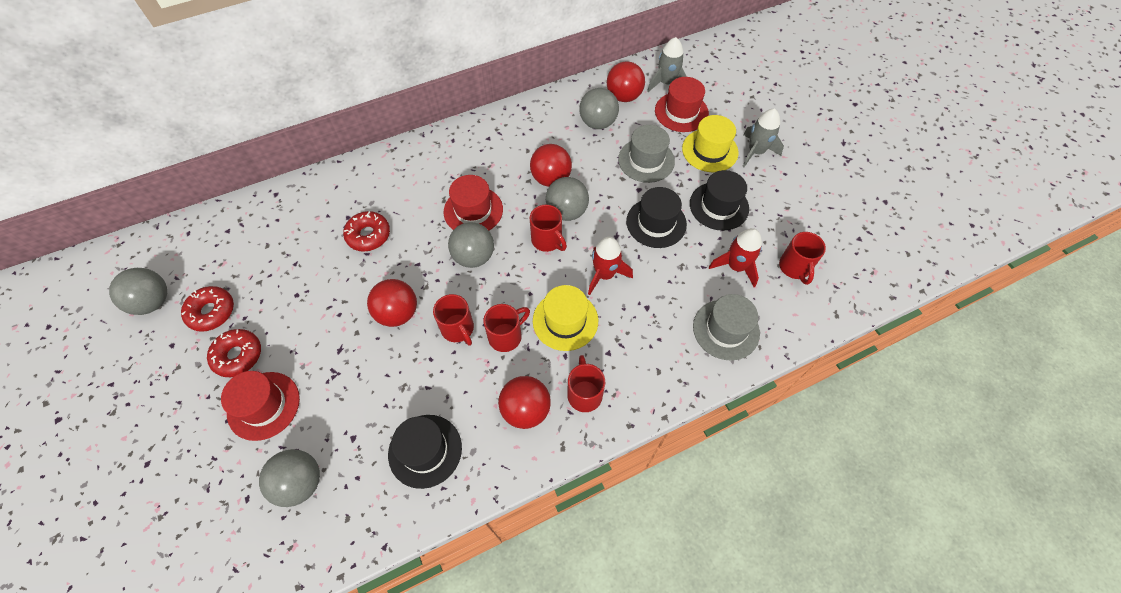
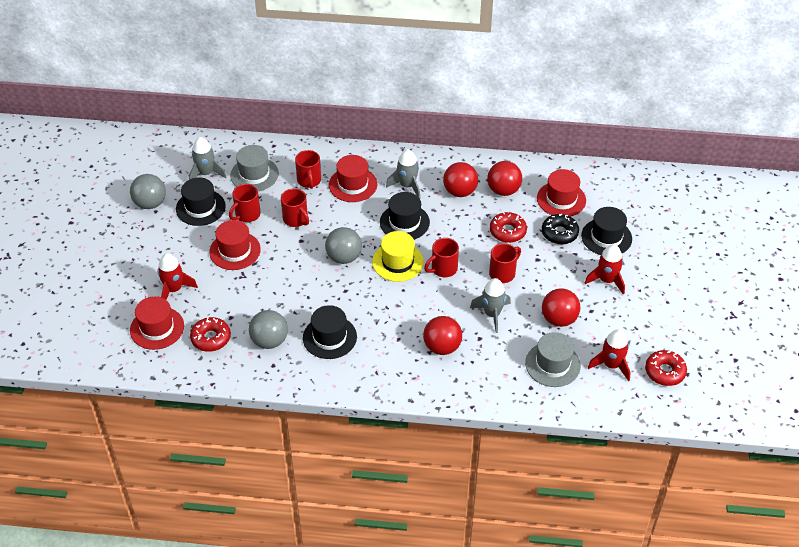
black donut: 0 -> 1
black hat: 3 -> 4
grey ball: 5 -> 3
grey rocket: 2 -> 3
red hat: 3 -> 4
red rocket: 2 -> 3
yellow hat: 2 -> 1

